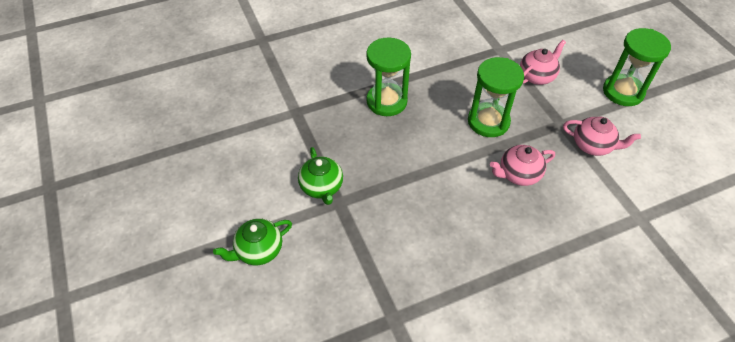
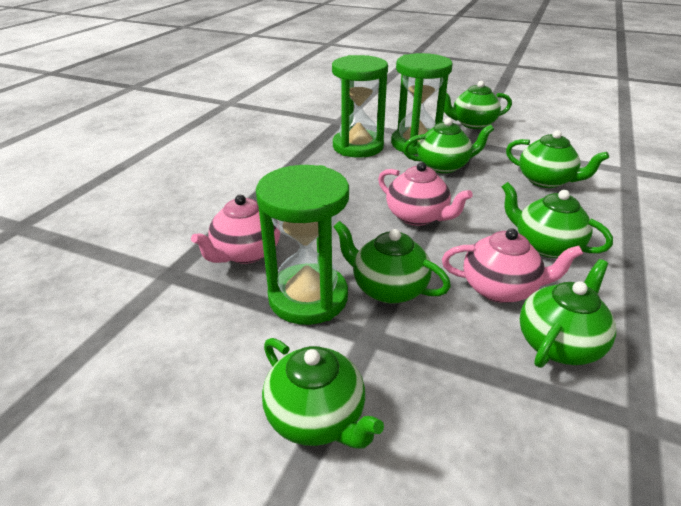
green teapot: 2 -> 7

